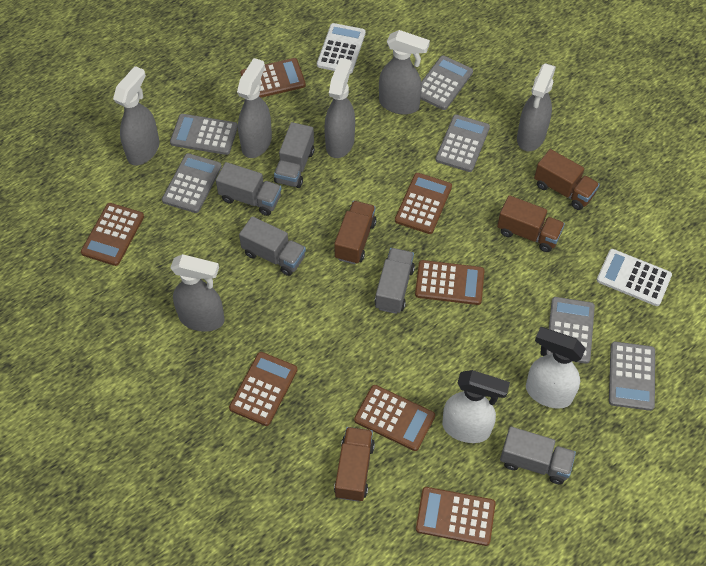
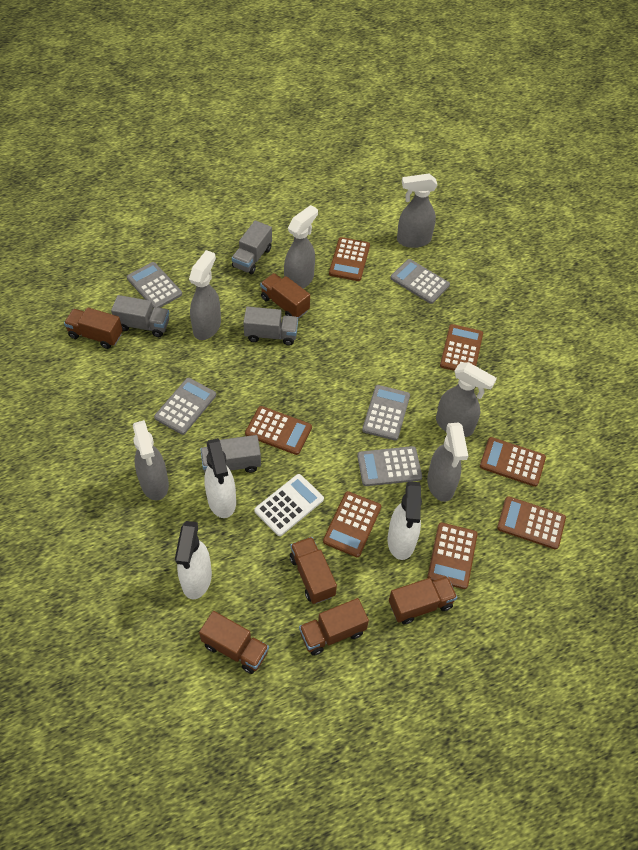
brown truck: 4 -> 6
grey calculator: 6 -> 5
grey truck: 5 -> 4
white calculator: 2 -> 1
white spray bottle: 2 -> 3

